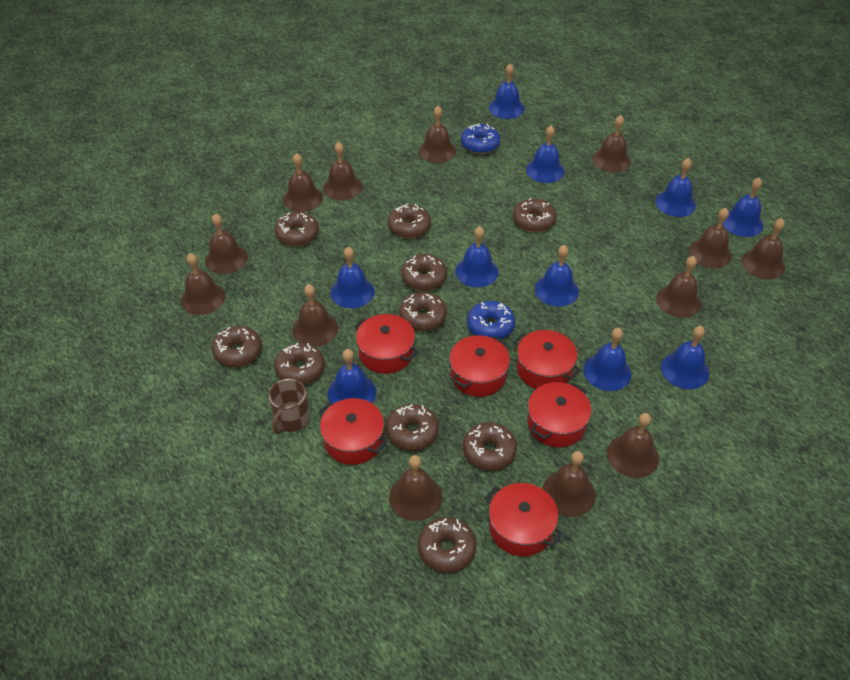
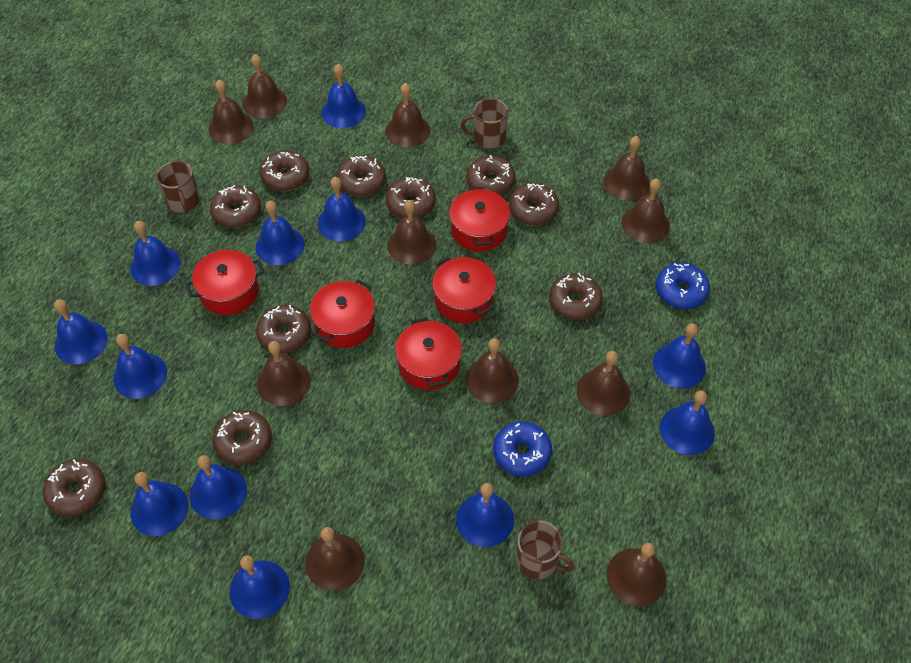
blue bell: 10 -> 12
brown bell: 13 -> 11
brown mug: 1 -> 3
red pot: 6 -> 5

